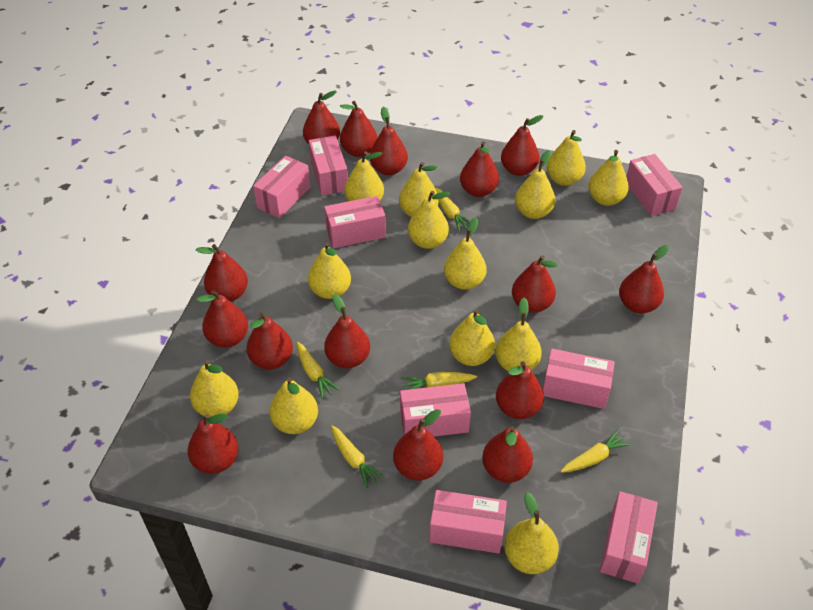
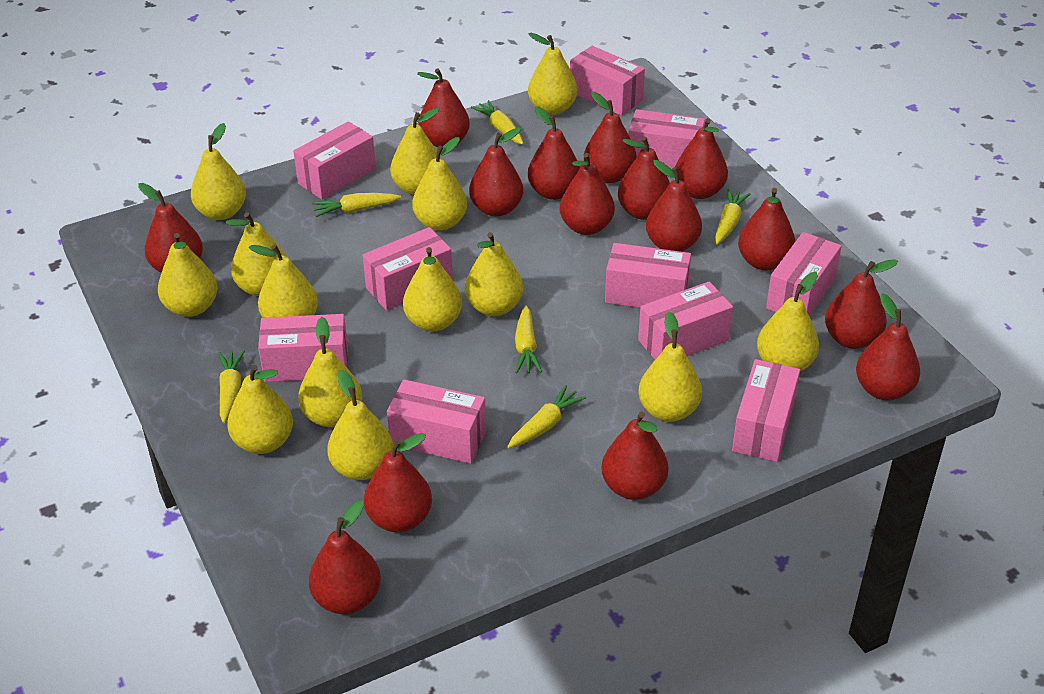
pink box: 8 -> 10
yellow carrot: 5 -> 6
yellow pear: 13 -> 14

